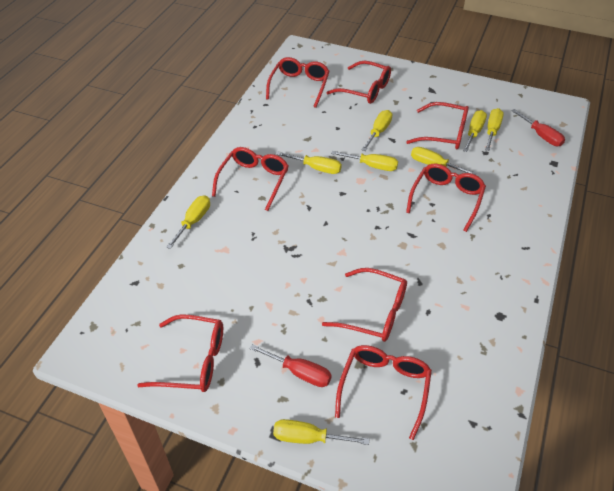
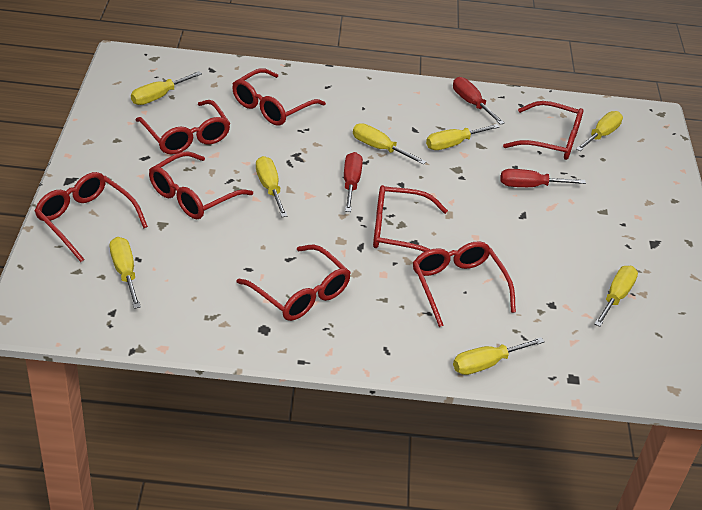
red screwdriver: 2 -> 3

